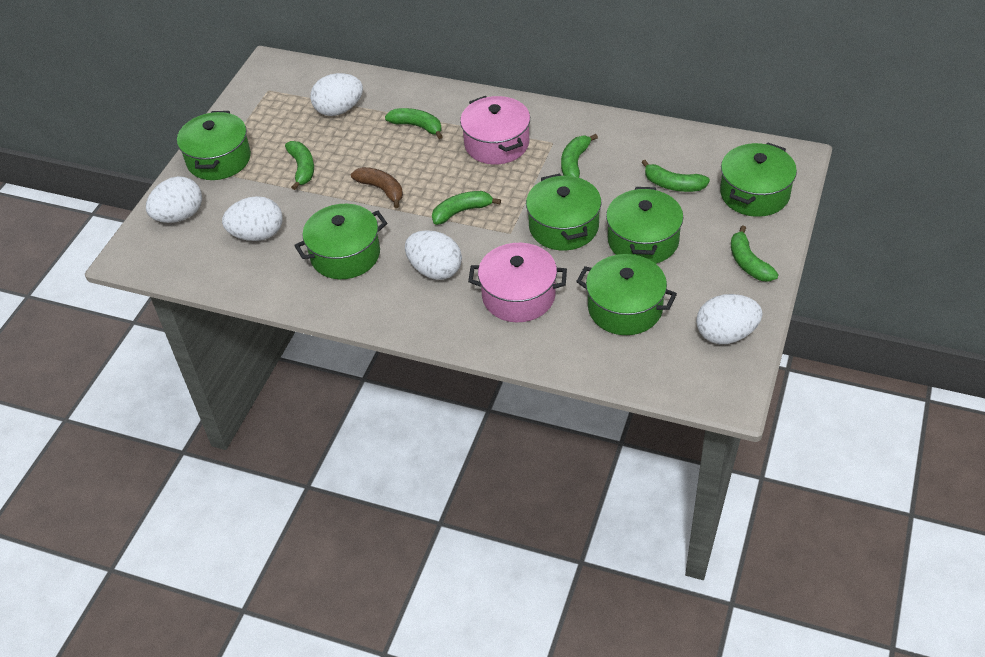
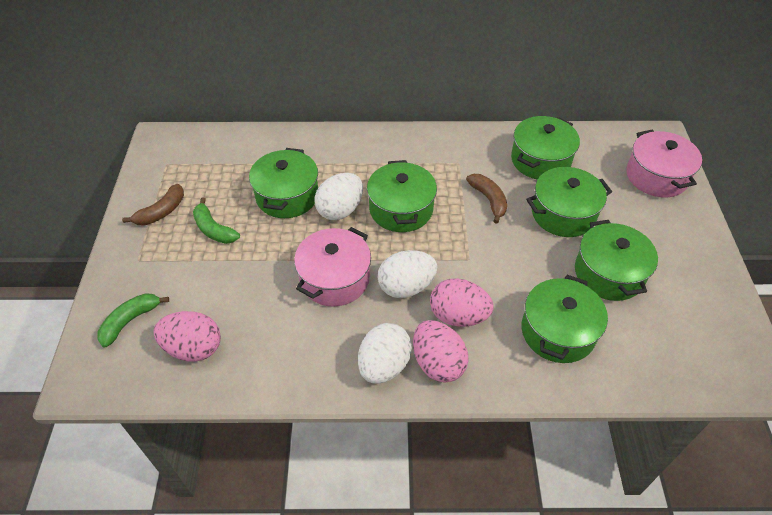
brown banana: 1 -> 2
green banana: 6 -> 2
pink egg: 0 -> 3
white egg: 5 -> 3

